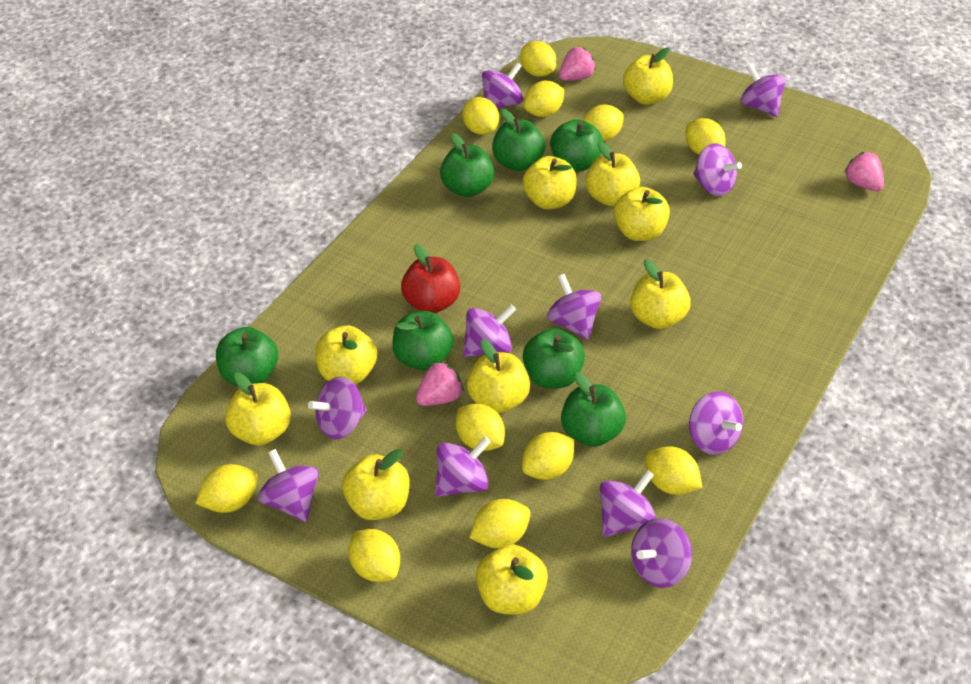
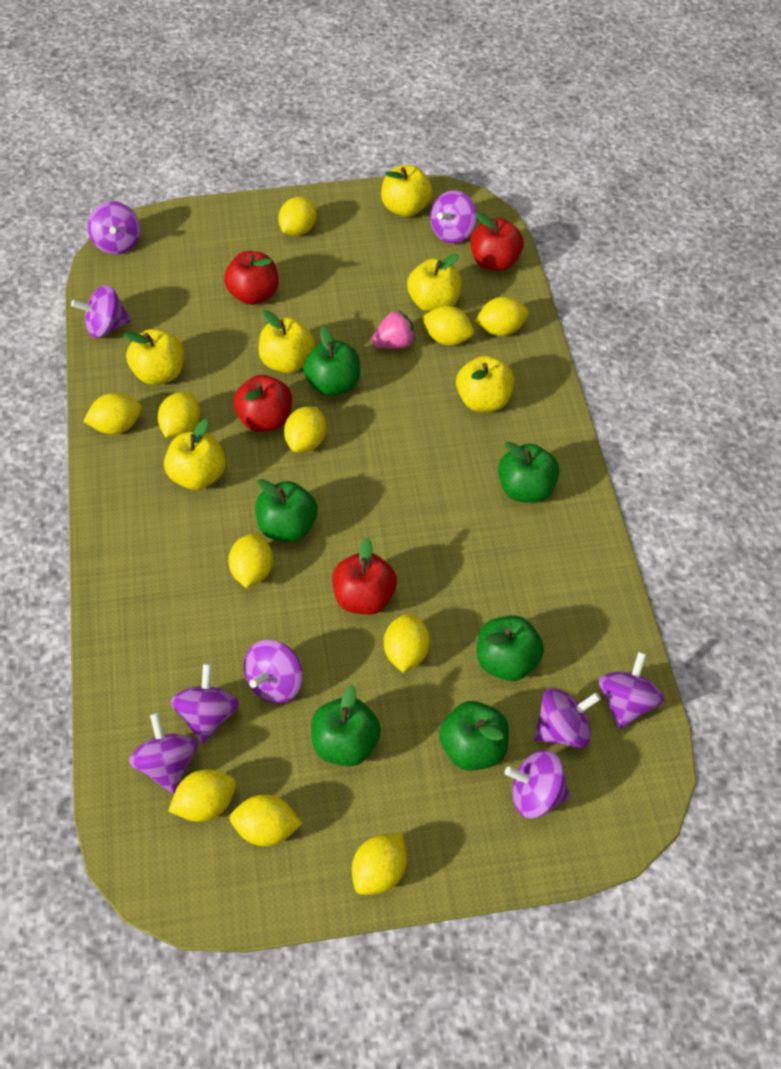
green apple: 7 -> 6
pink strawberry: 3 -> 1
purple spinning top: 11 -> 9
red apple: 1 -> 4
yellow apple: 10 -> 6

